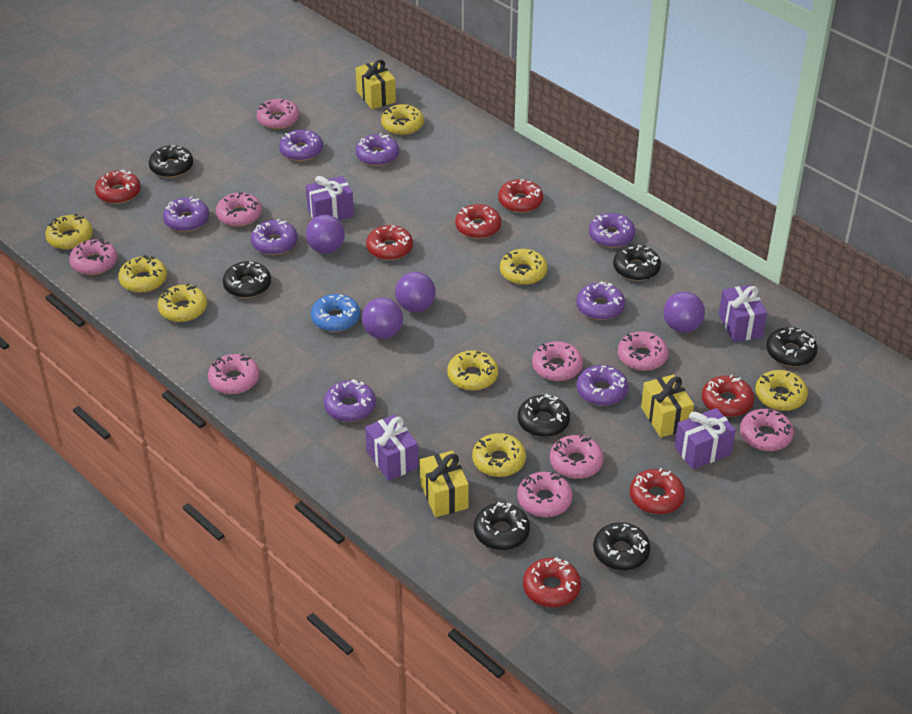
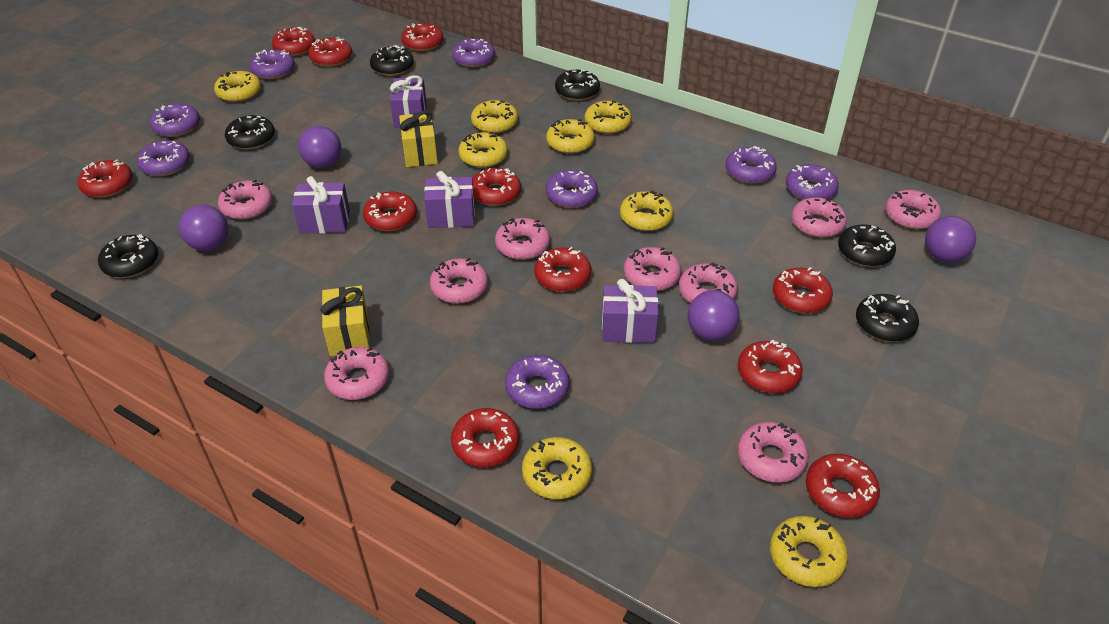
black donut: 7 -> 6
blue donut: 1 -> 0
red donut: 7 -> 11
yellow gift: 3 -> 2

